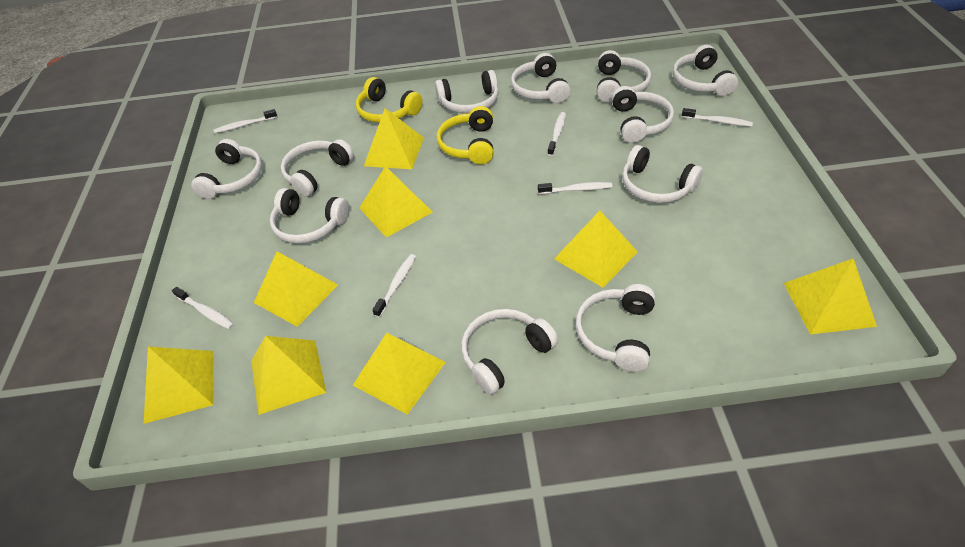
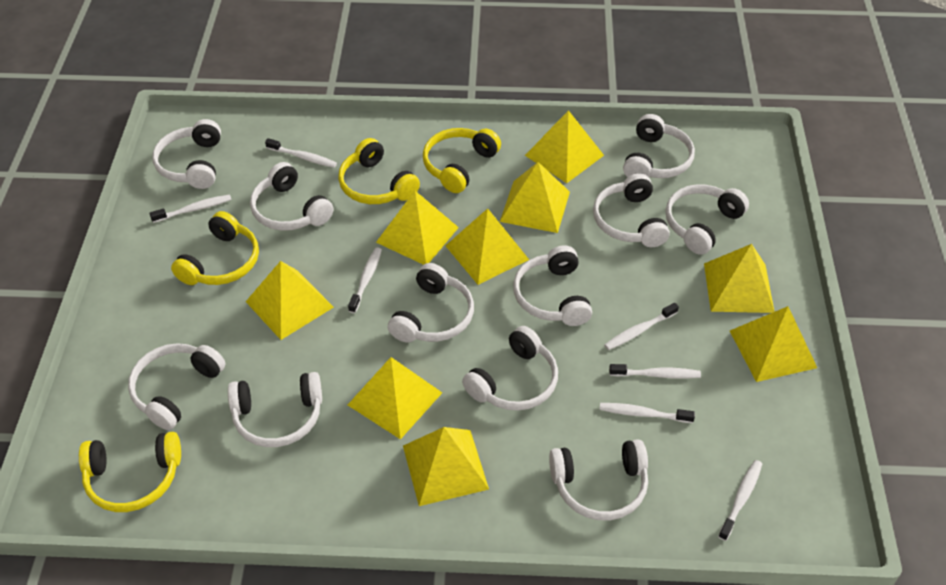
white toothbrush: 6 -> 7
yellow headphones: 2 -> 4
yellow pyramid: 8 -> 9

